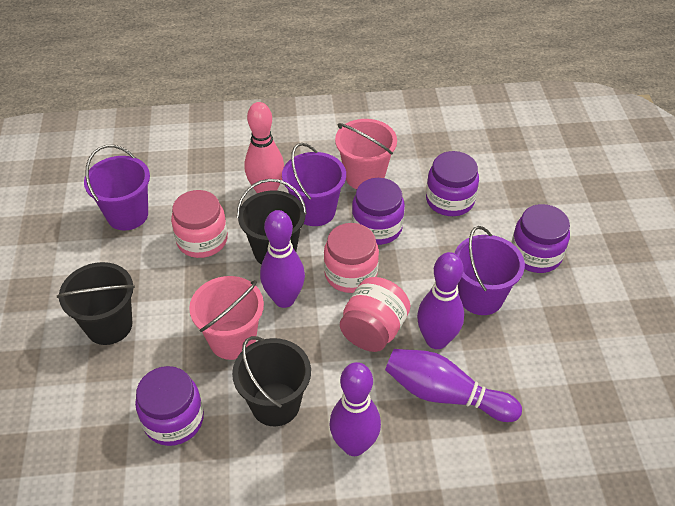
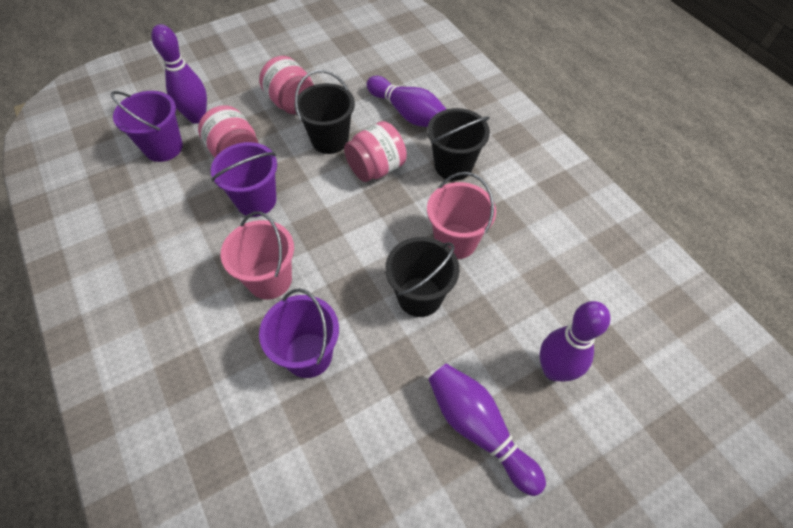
pink bowling pin: 1 -> 0
purple jar: 4 -> 0

